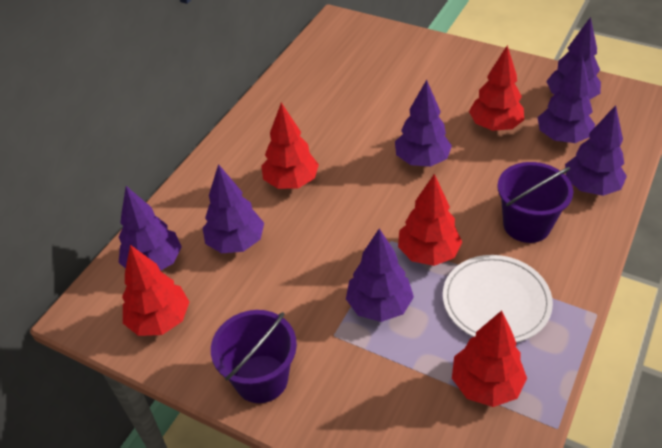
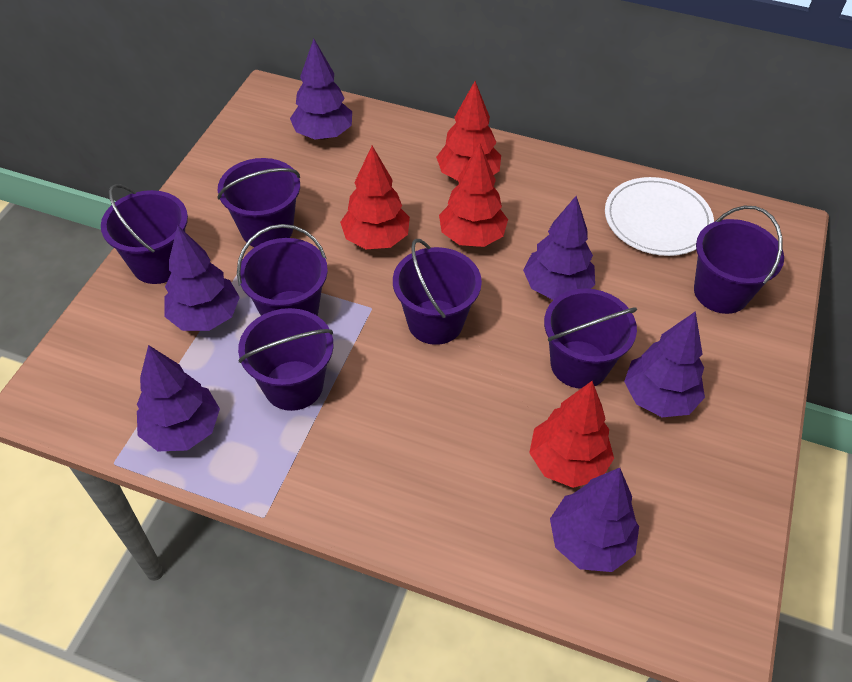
purple bucket: 2 -> 7
purple tree: 7 -> 6
red tree: 5 -> 4

